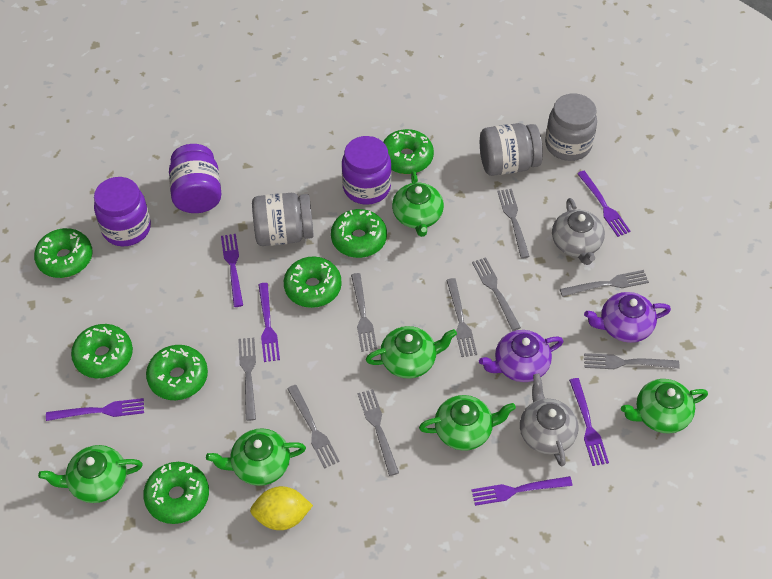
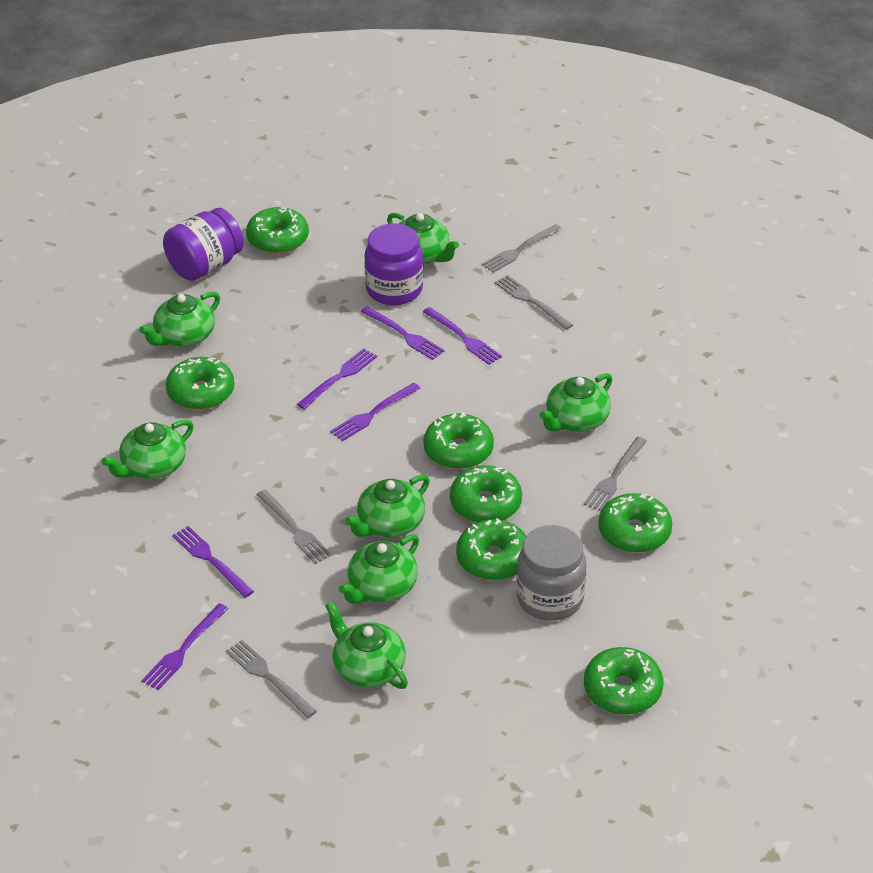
green teapot: 6 -> 7
grey fork: 9 -> 5
grey jar: 3 -> 1
grey teapot: 2 -> 0
purple jar: 3 -> 2
purple teapot: 2 -> 0
yellow lemon: 1 -> 0

